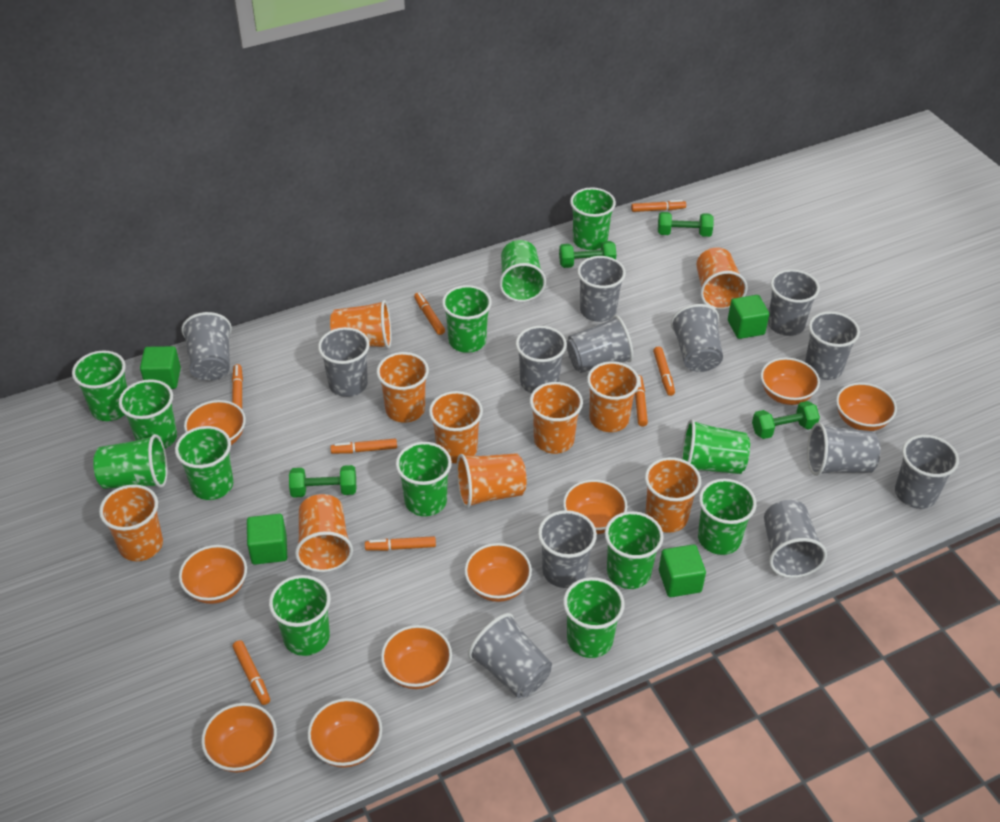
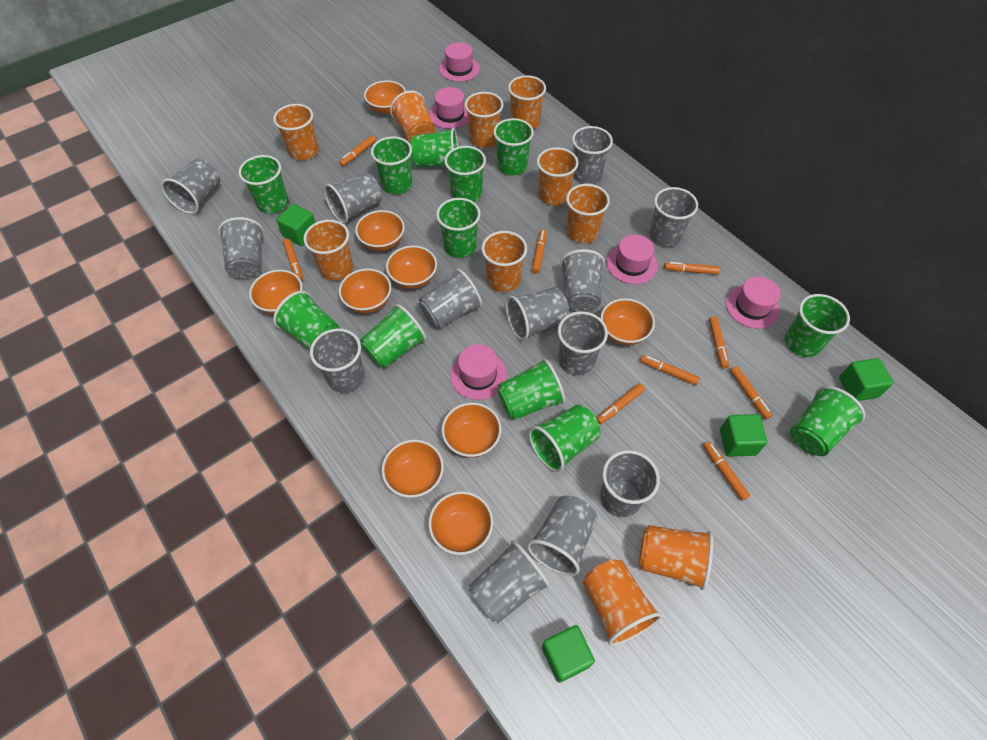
green cup: 13 -> 12
green dumbbell: 4 -> 0
orange marker: 8 -> 9
pink hat: 0 -> 5

